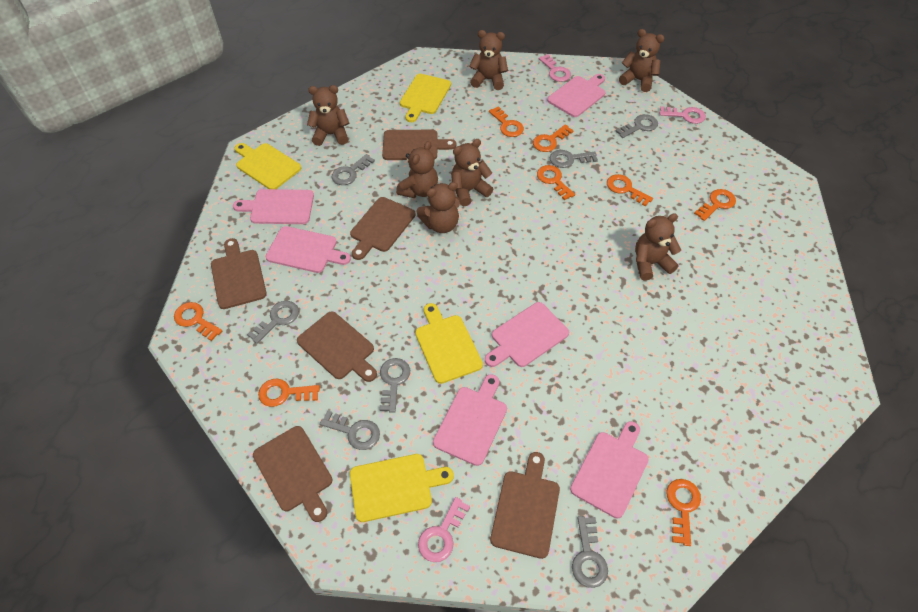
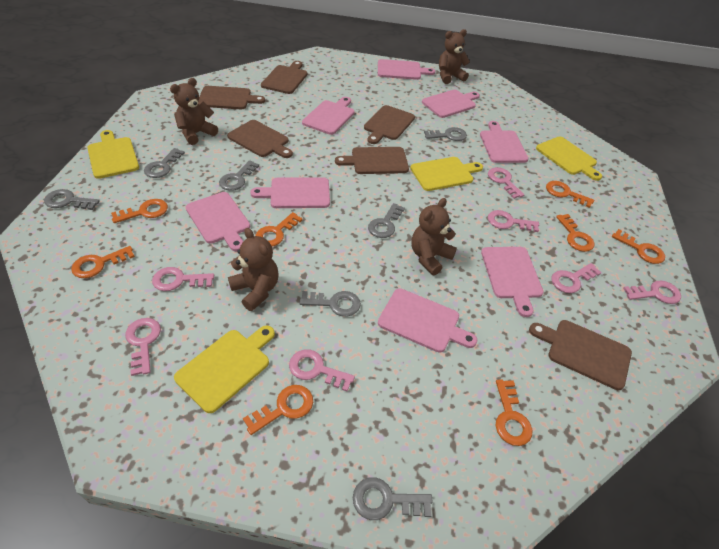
brown teddy bear: 7 -> 4
pink cutting board: 6 -> 8
pink key: 3 -> 7

